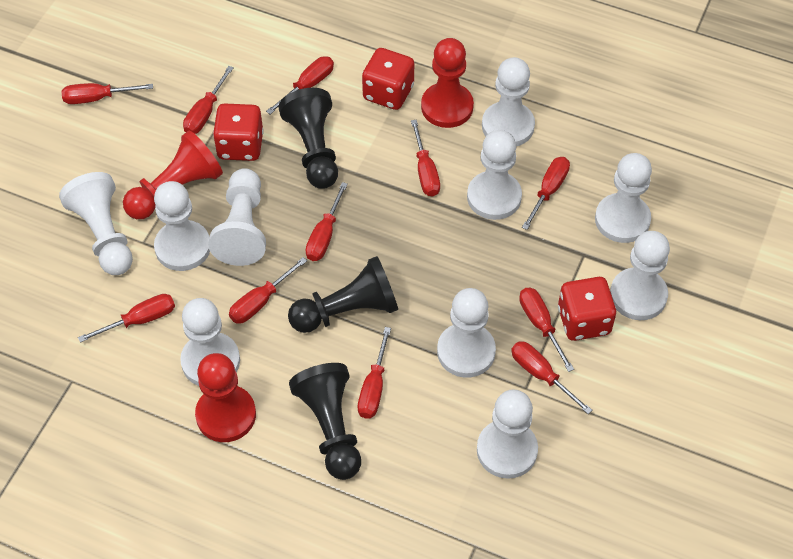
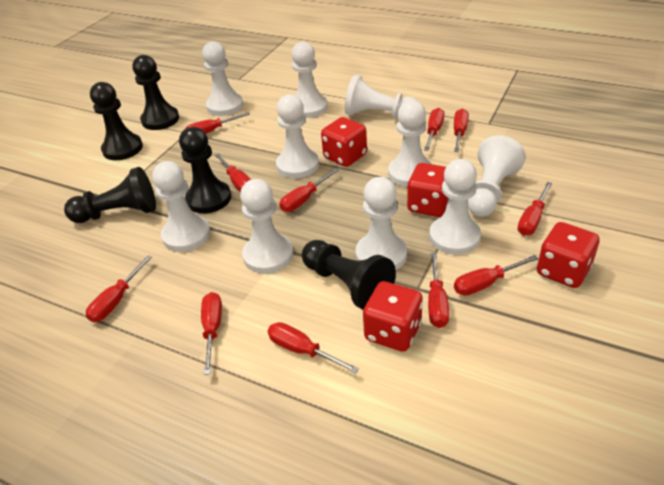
black pawn: 3 -> 5
red dice: 3 -> 4
red pawn: 3 -> 0

